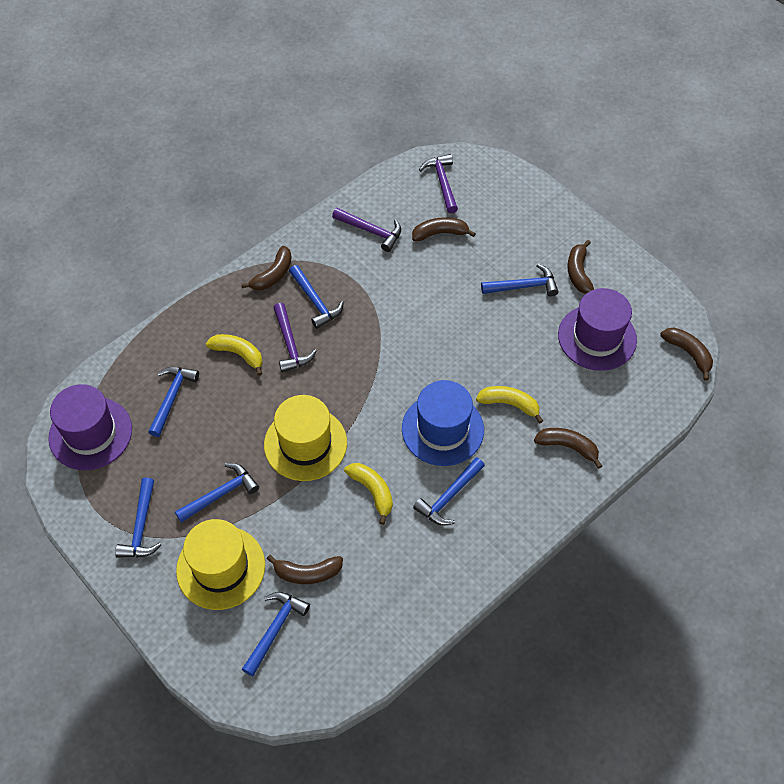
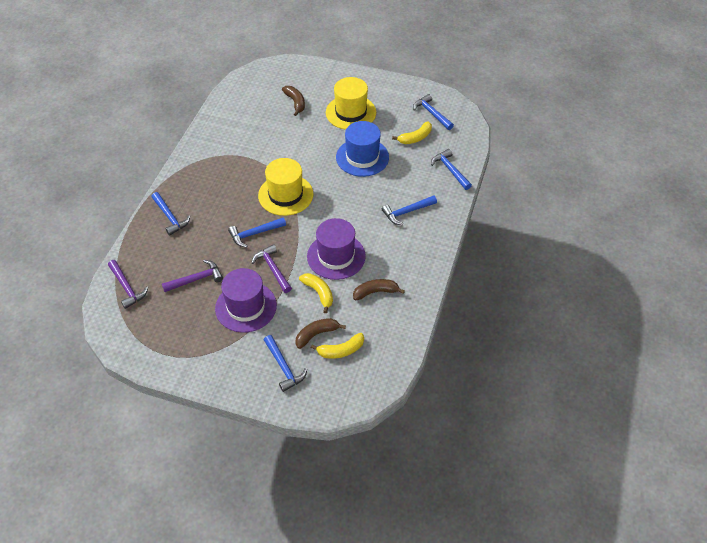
blue hammer: 7 -> 6
brown banana: 6 -> 3

